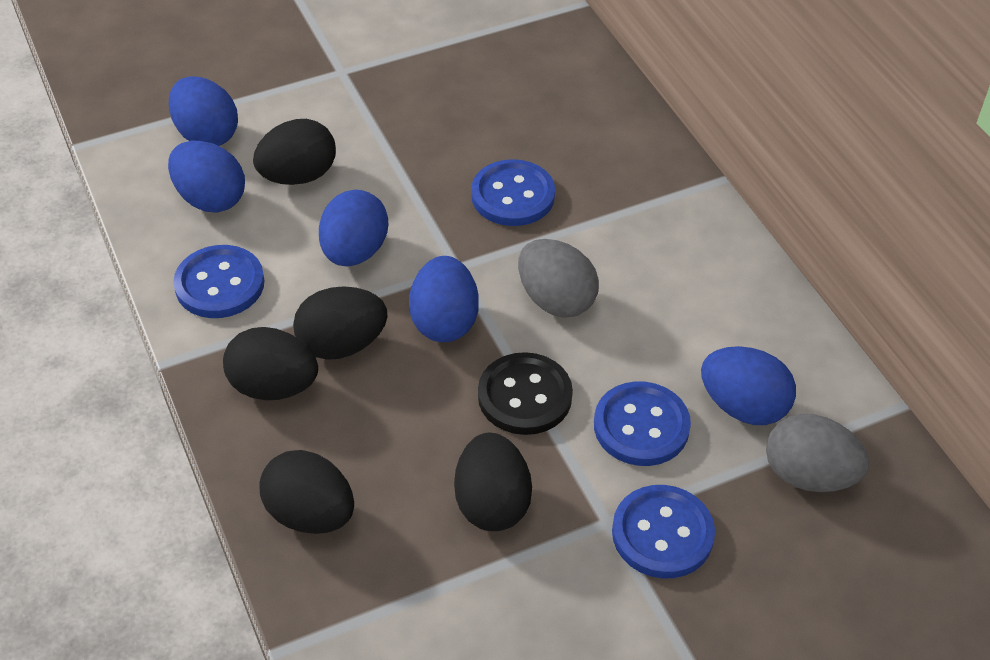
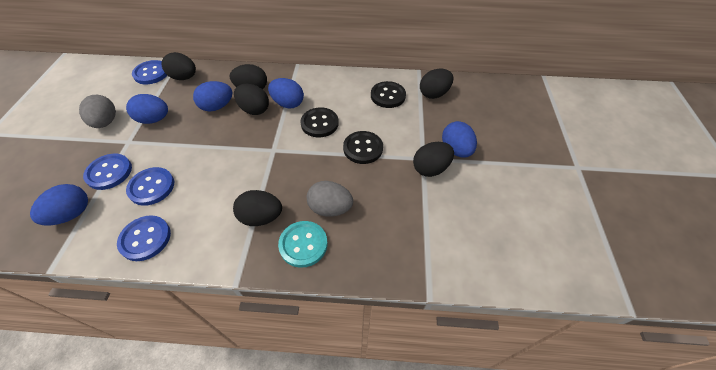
black button: 1 -> 3
black egg: 5 -> 6
turquoise button: 0 -> 1

